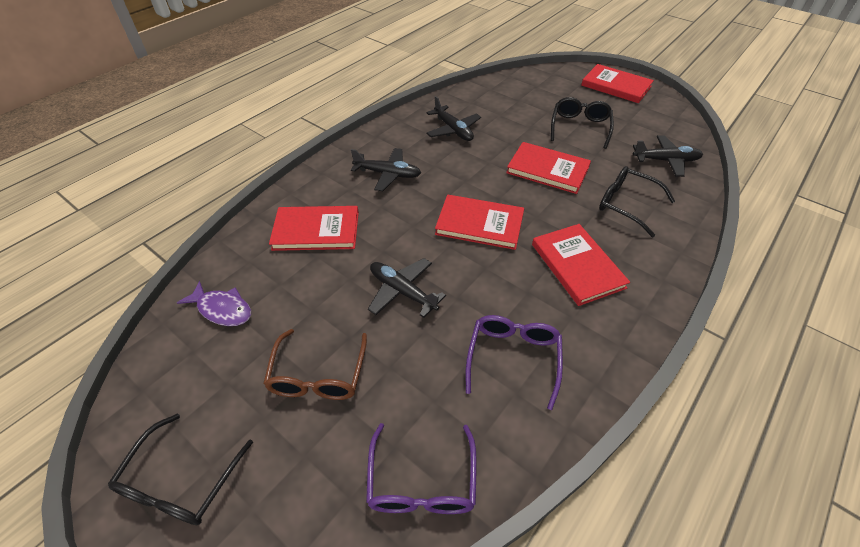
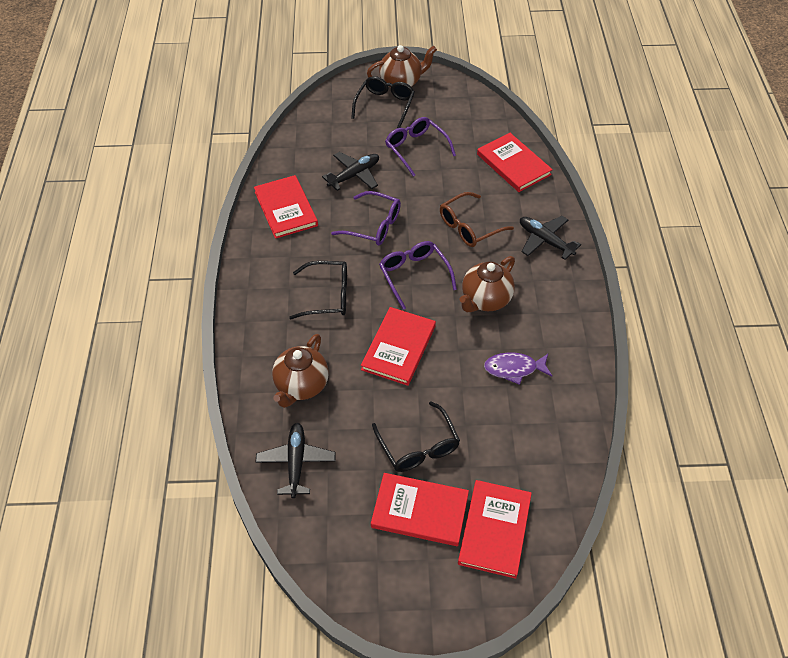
black plane: 4 -> 3
brown teapot: 0 -> 3
purple glasses: 2 -> 3

